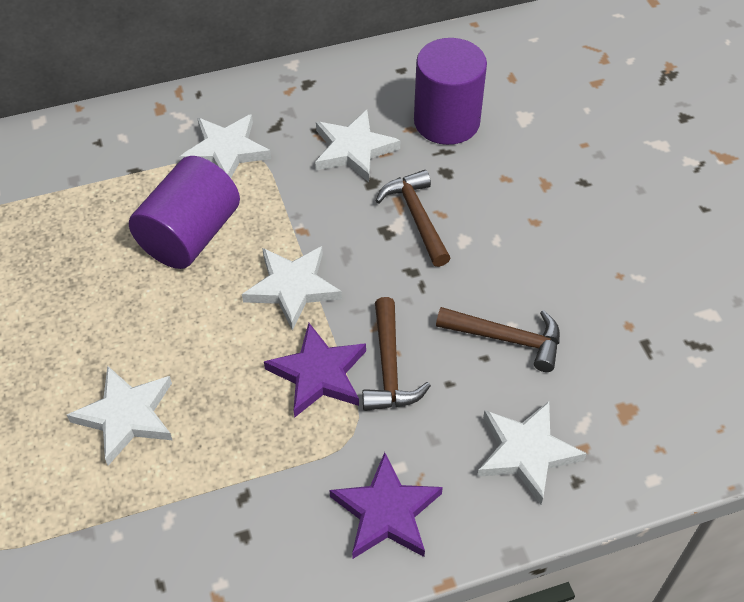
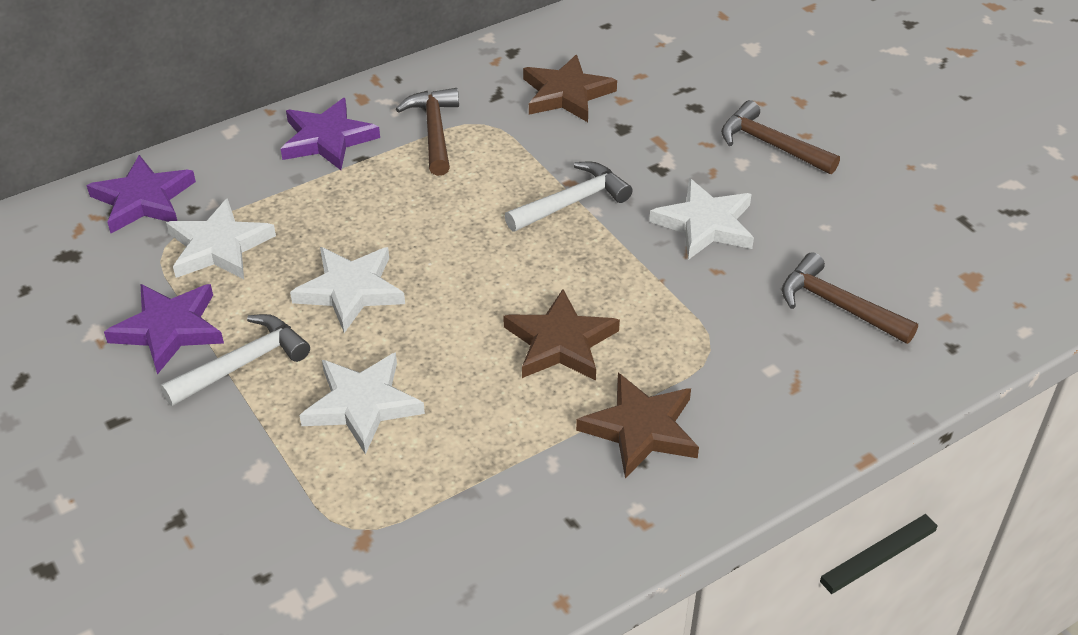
brown star: 0 -> 3
purple cylinder: 2 -> 0
purple star: 2 -> 3
white hammer: 0 -> 2
white star: 5 -> 4

